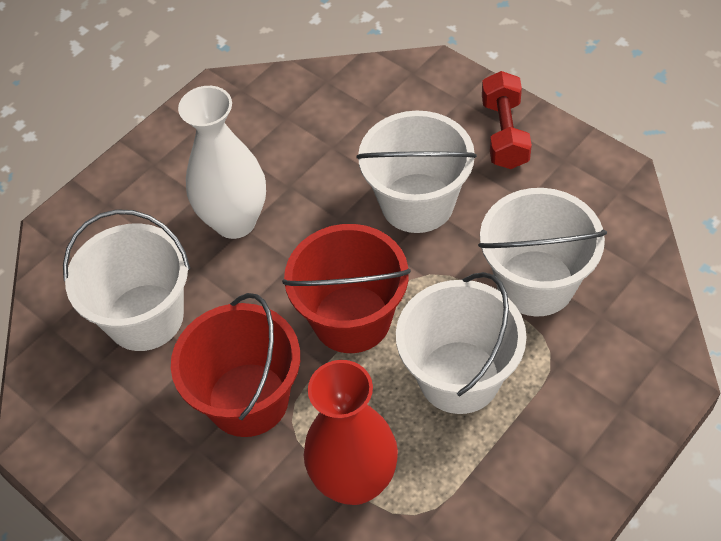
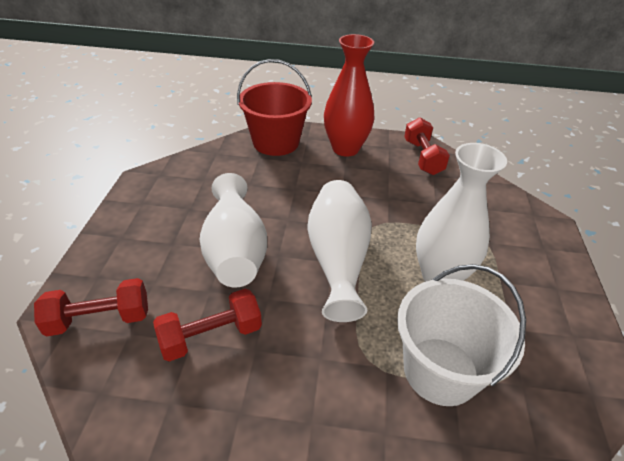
red bucket: 2 -> 1
red dumbbell: 1 -> 3
white bucket: 4 -> 1
white vase: 1 -> 3

